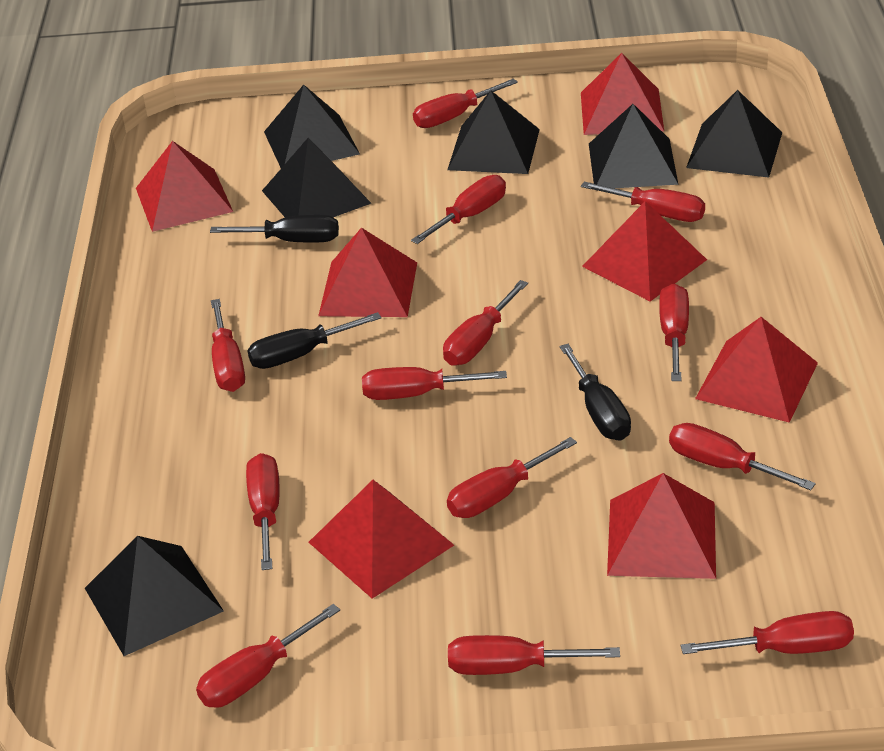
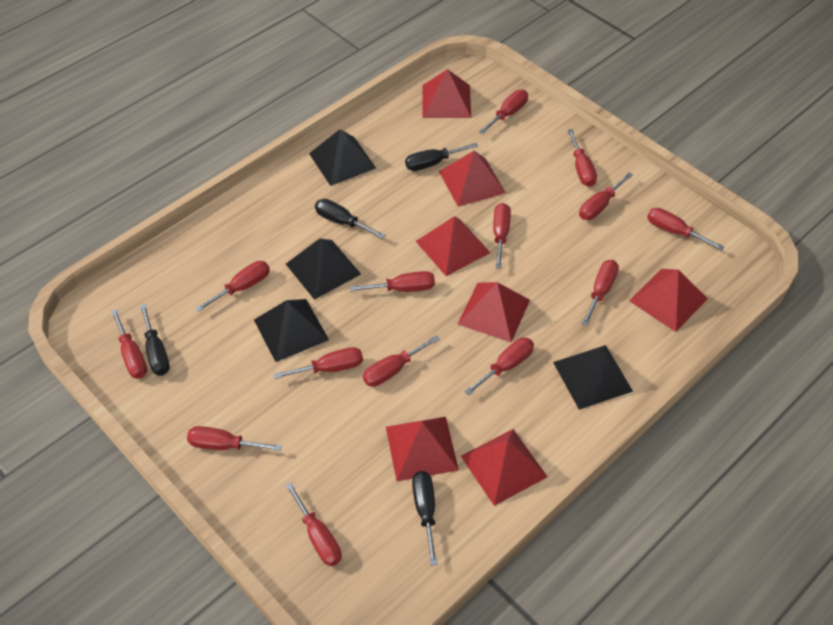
black pyramid: 6 -> 4
black screwdriver: 3 -> 4
red screwdriver: 13 -> 14

